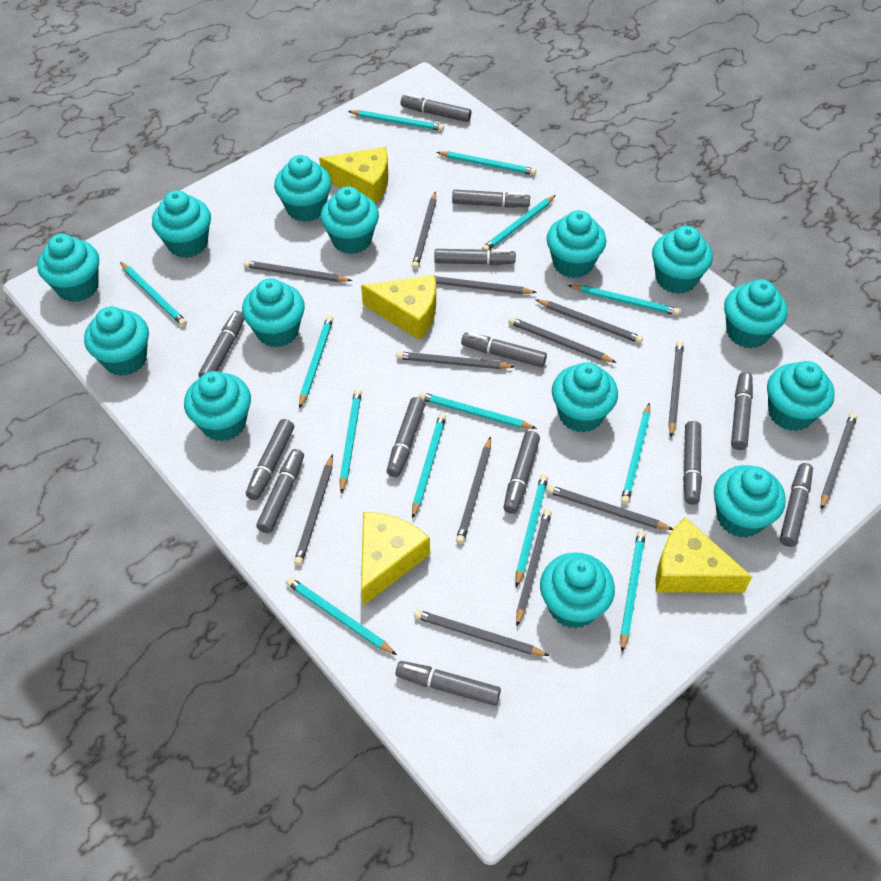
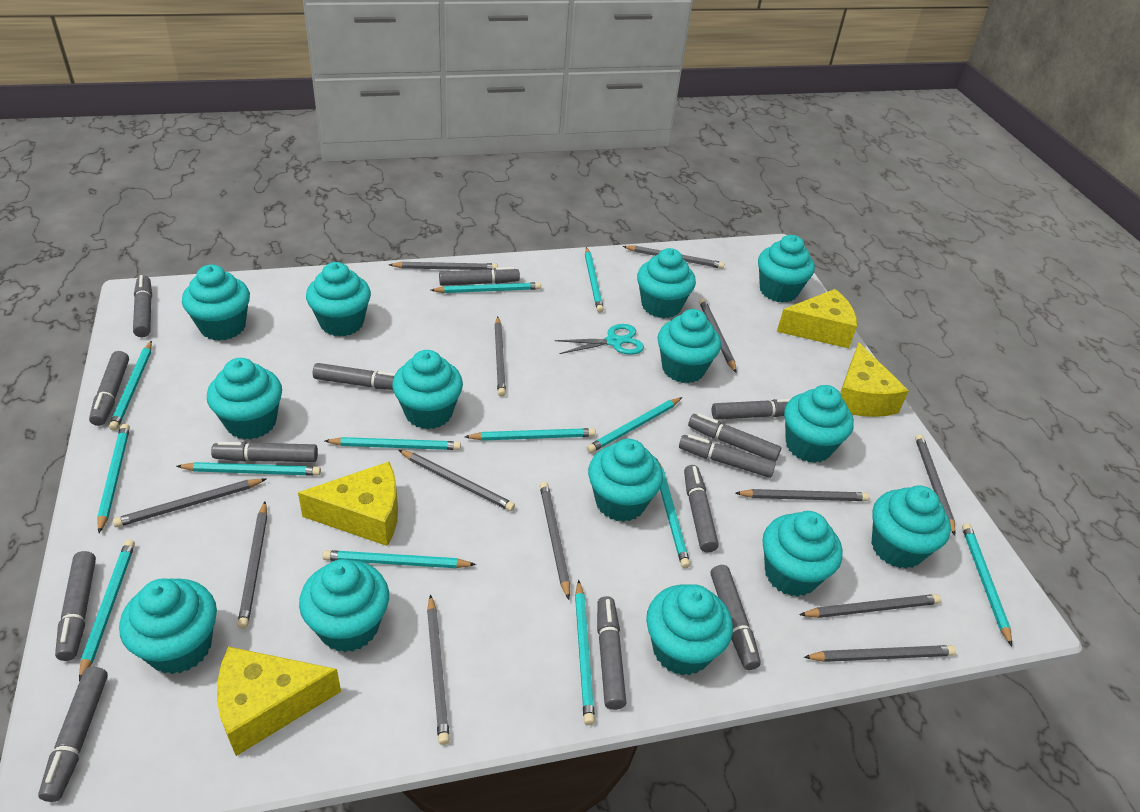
turquoise scissors: 0 -> 1

